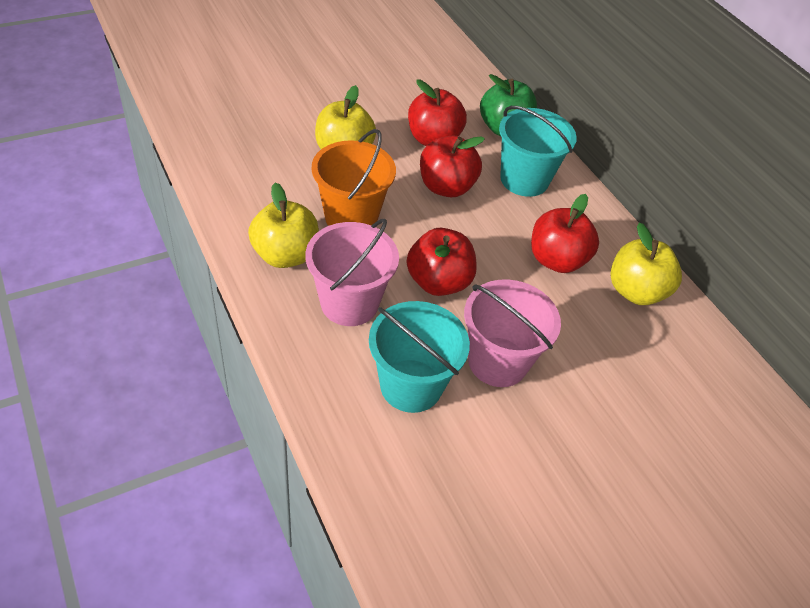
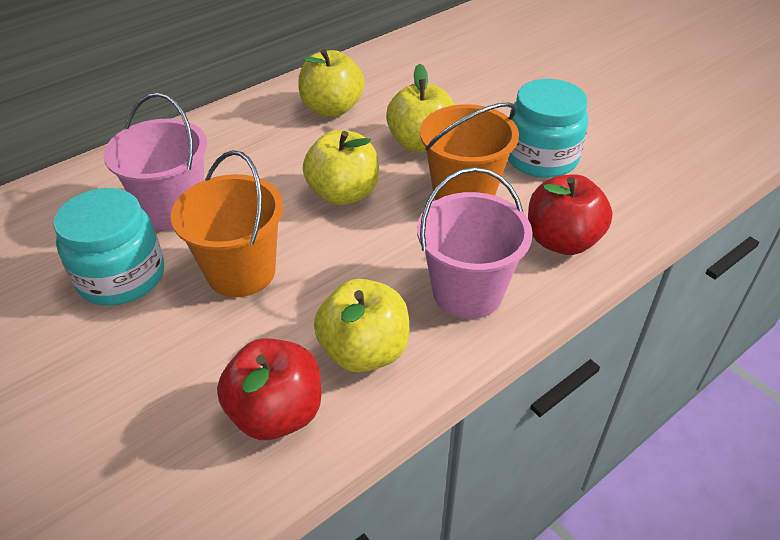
green apple: 1 -> 0
orange bucket: 1 -> 2
red apple: 4 -> 2
turquoise bucket: 2 -> 0
turquoise jar: 0 -> 2
yellow apple: 3 -> 4

